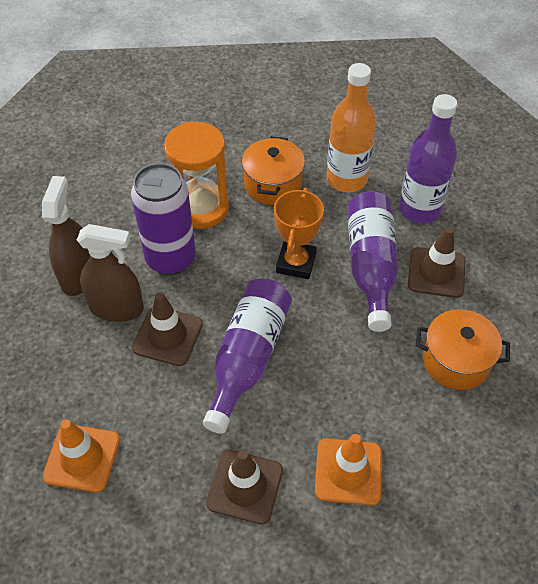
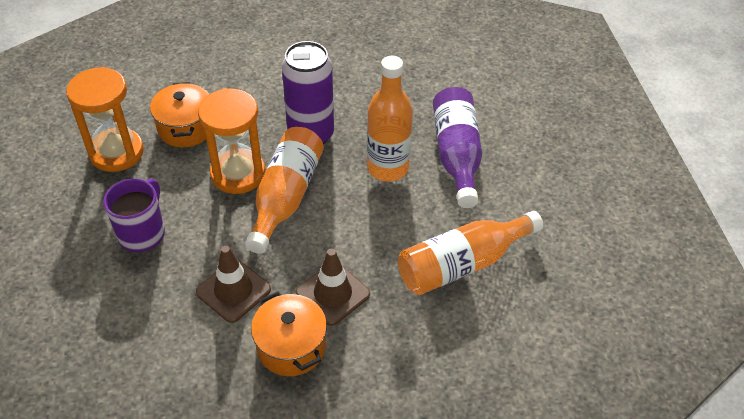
brown spray bottle: 2 -> 0
brown traffic cone: 3 -> 2
orange bottle: 1 -> 3
orange hourglass: 1 -> 2
orange traffic cone: 2 -> 0
orange trophy: 1 -> 0
purple bottle: 3 -> 1
purple mug: 0 -> 1

